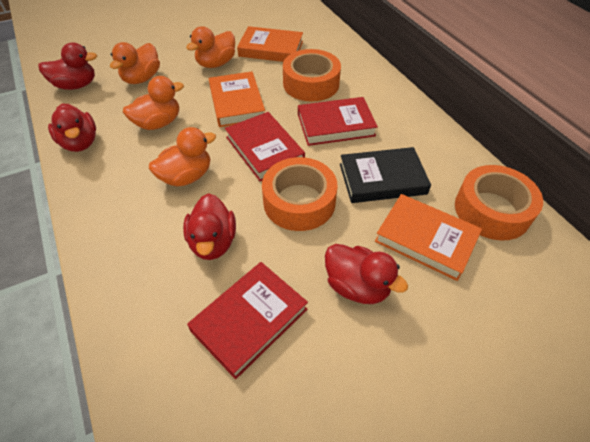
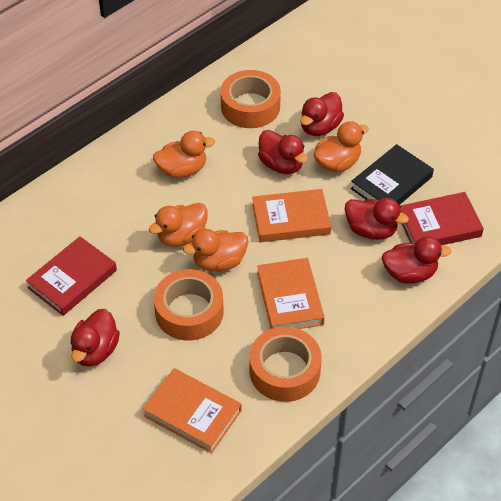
red book: 3 -> 2
red duck: 4 -> 5

